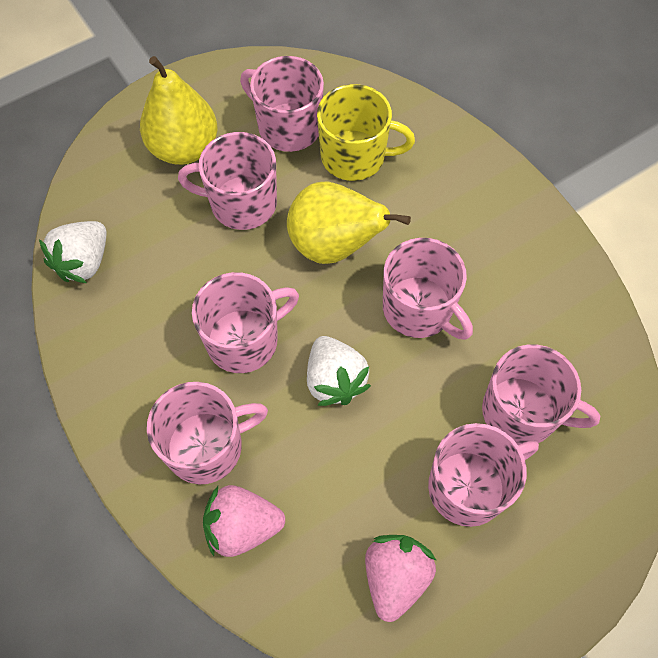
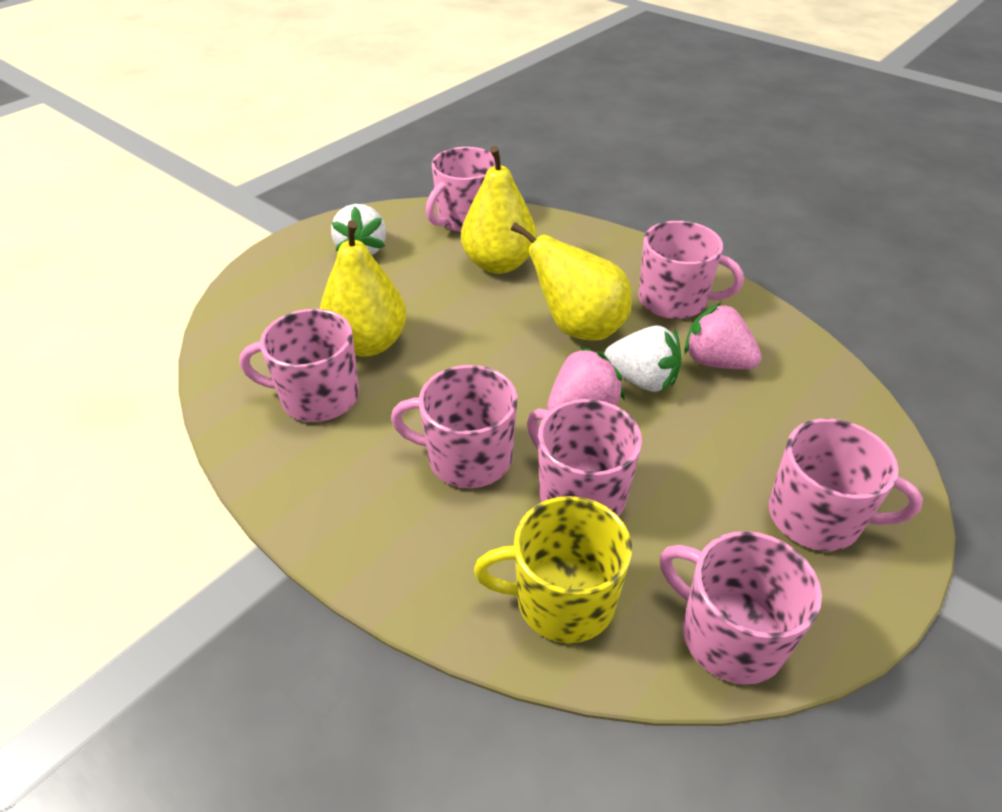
yellow pear: 2 -> 3

